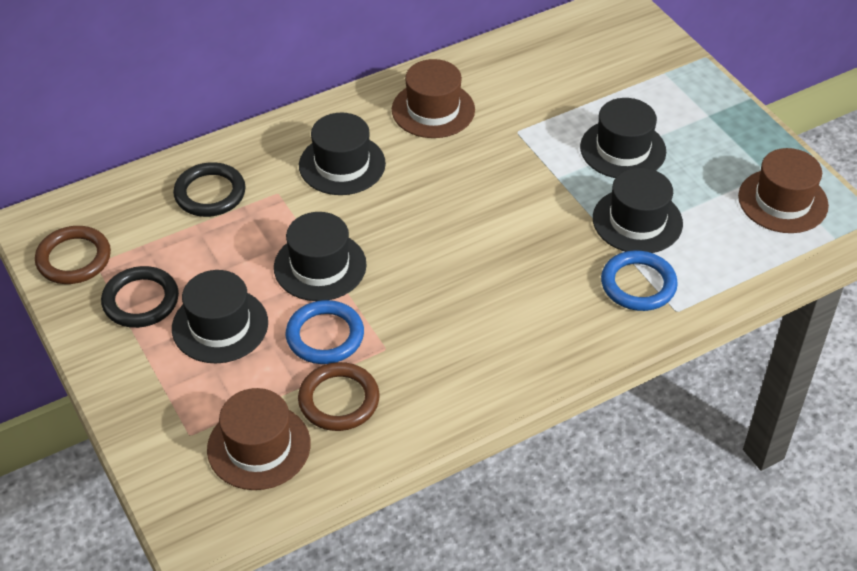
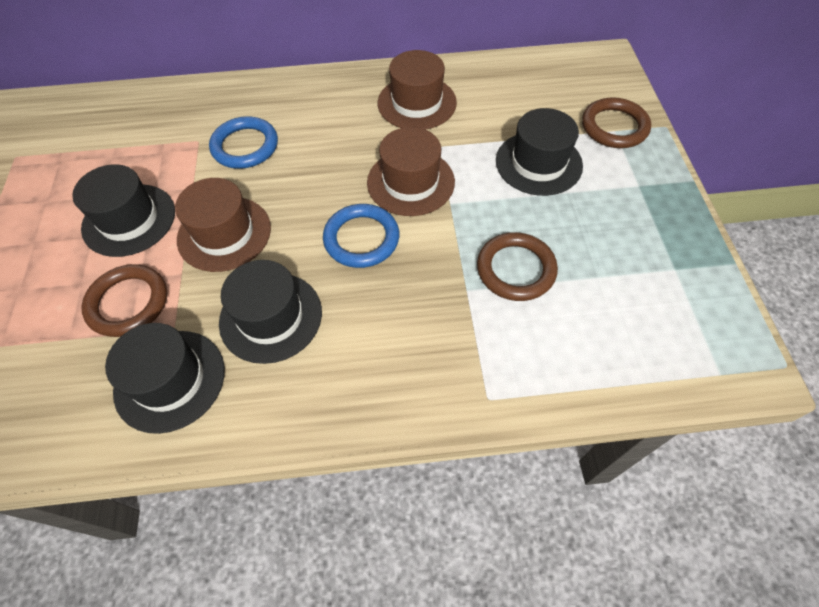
black hat: 5 -> 4
black ring: 2 -> 0
brown ring: 2 -> 3

